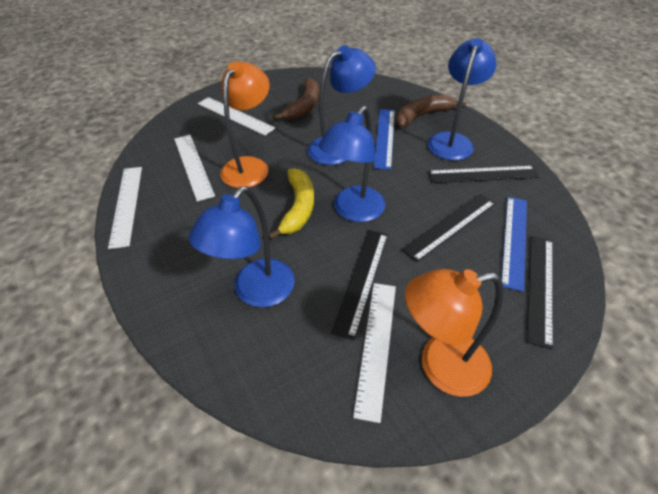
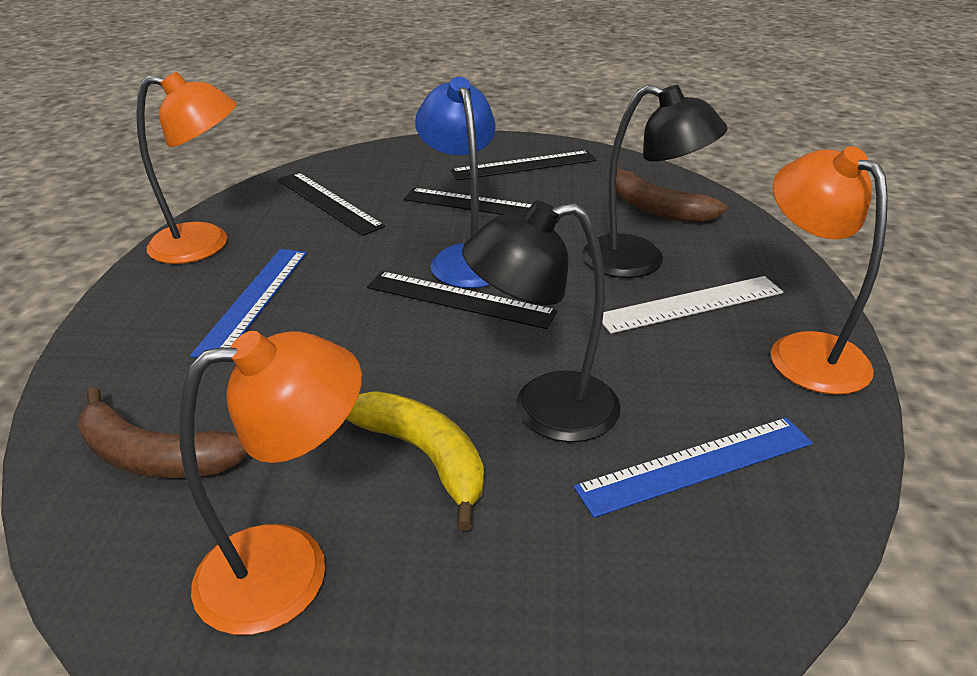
black lamp: 0 -> 2
blue lamp: 4 -> 1
orange lamp: 2 -> 3
white ruler: 4 -> 1

